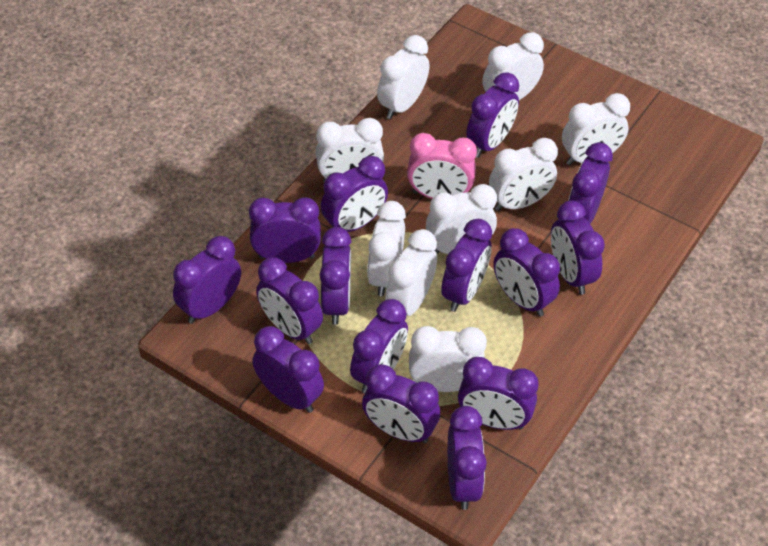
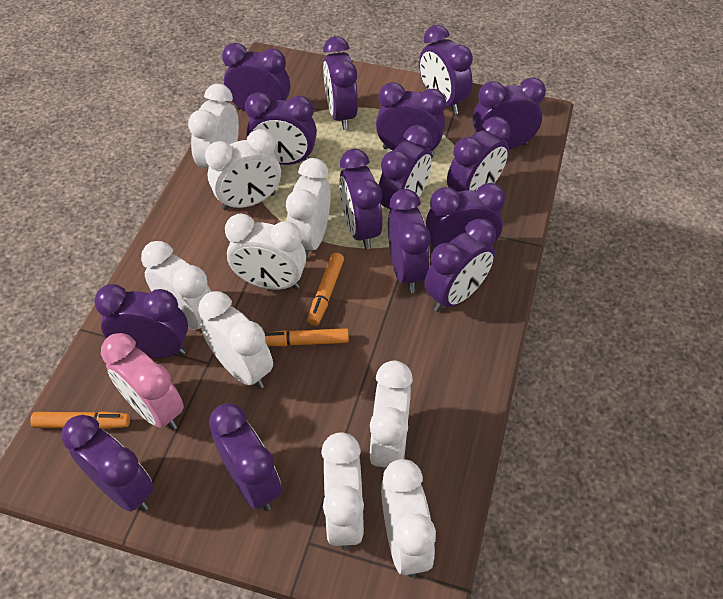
orange marker: 0 -> 3

